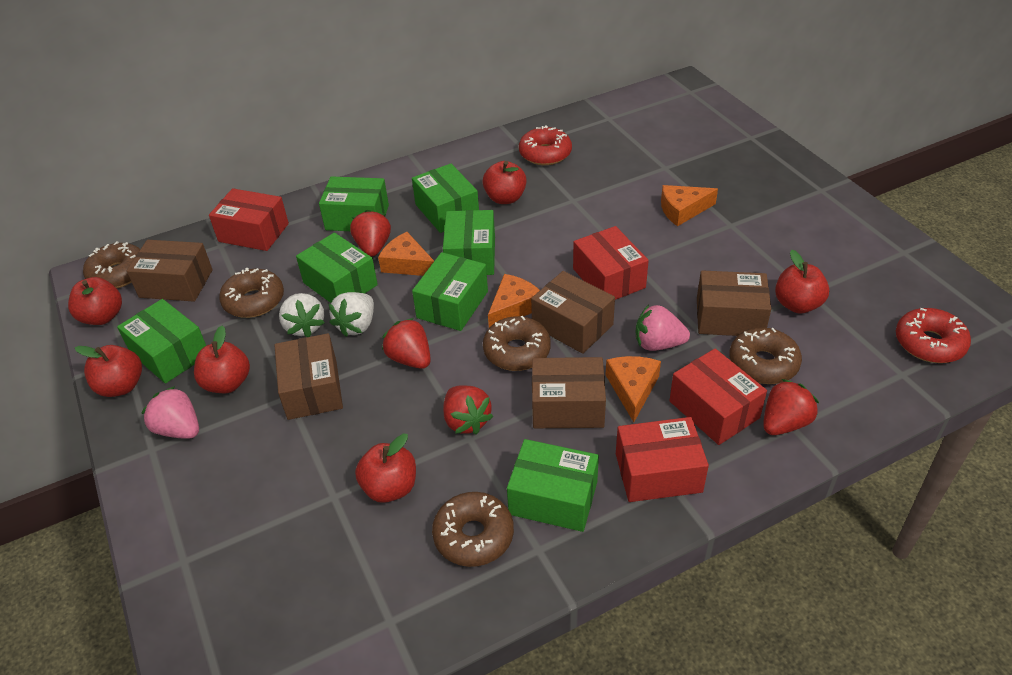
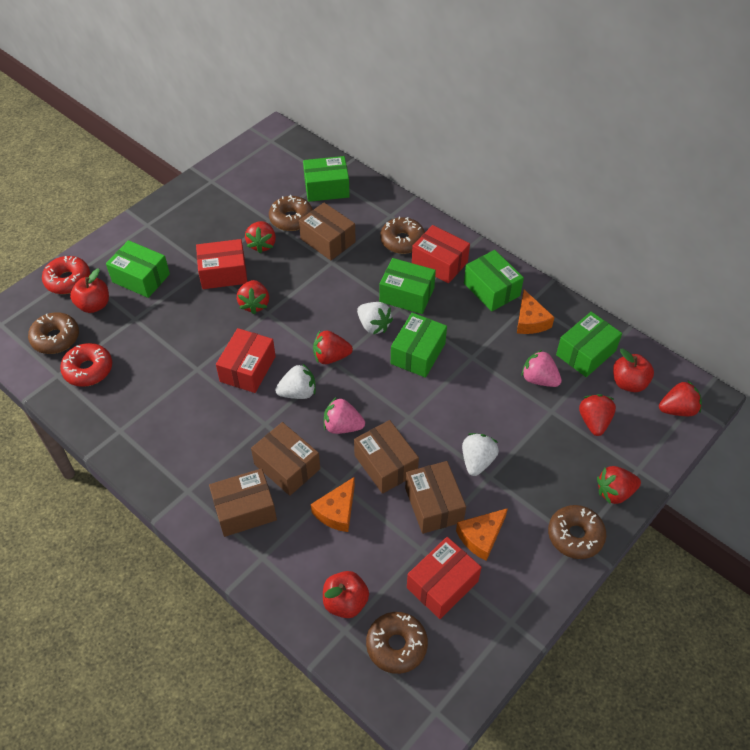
green box: 7 -> 6
orange cheese: 4 -> 3
red apple: 6 -> 3
red strawberry: 4 -> 6
white strawberry: 2 -> 3

